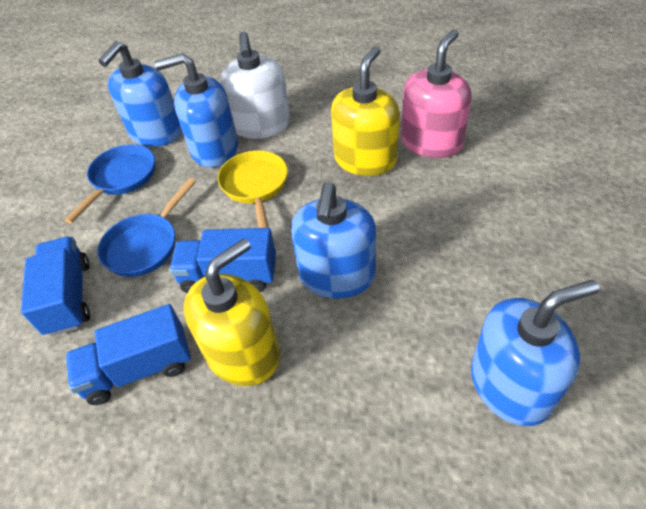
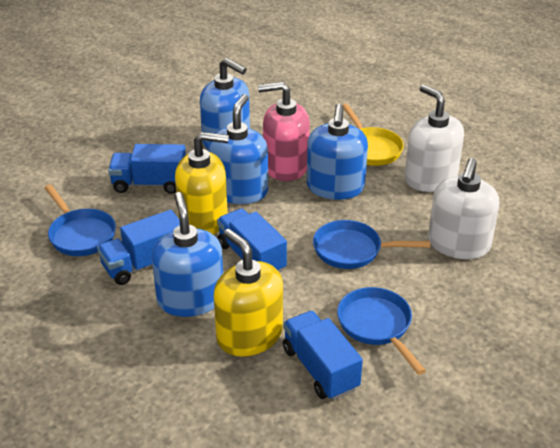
blue pan: 2 -> 3
blue truck: 3 -> 4
white soap dispenser: 1 -> 2

